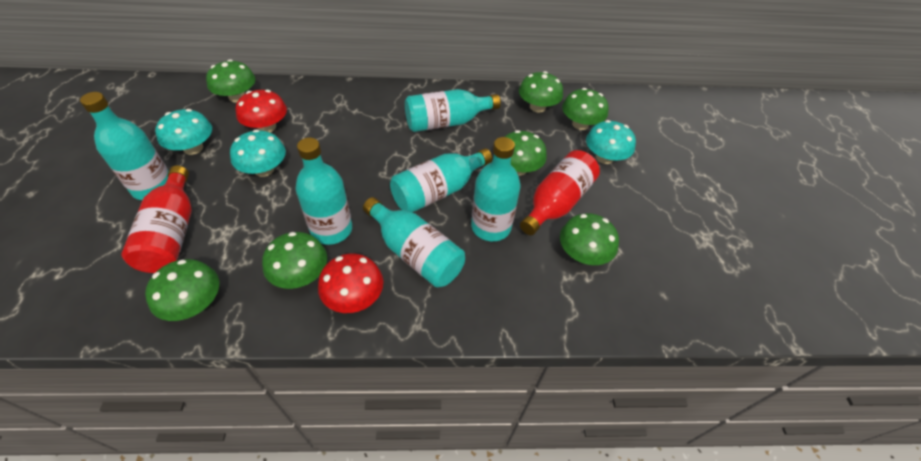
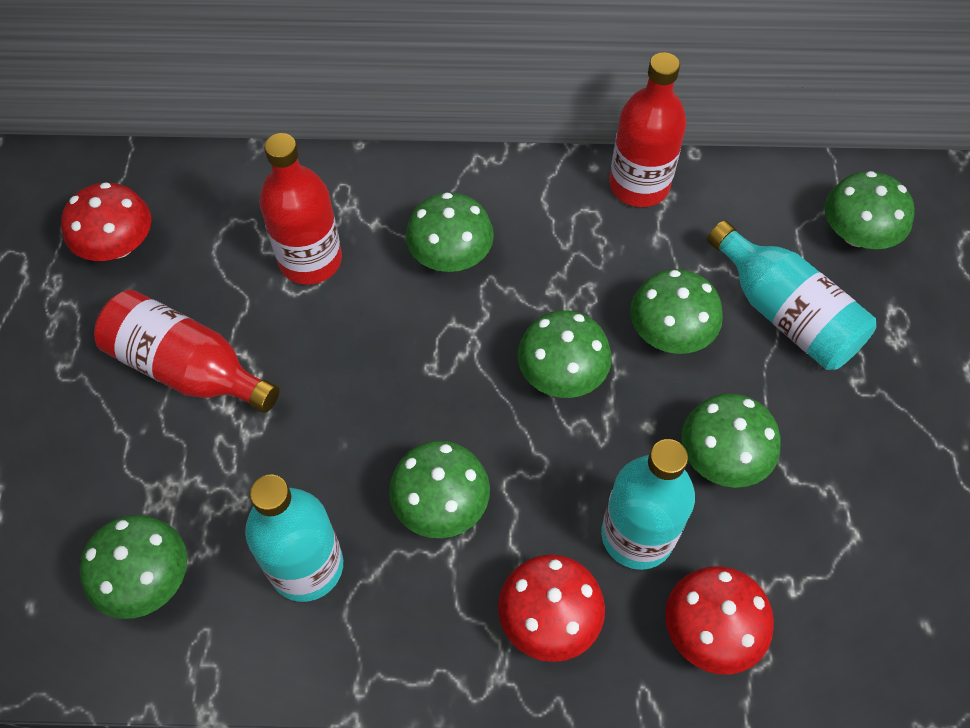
red bottle: 2 -> 3
red mushroom: 2 -> 3
turquoise bottle: 6 -> 3
turquoise mushroom: 3 -> 0

